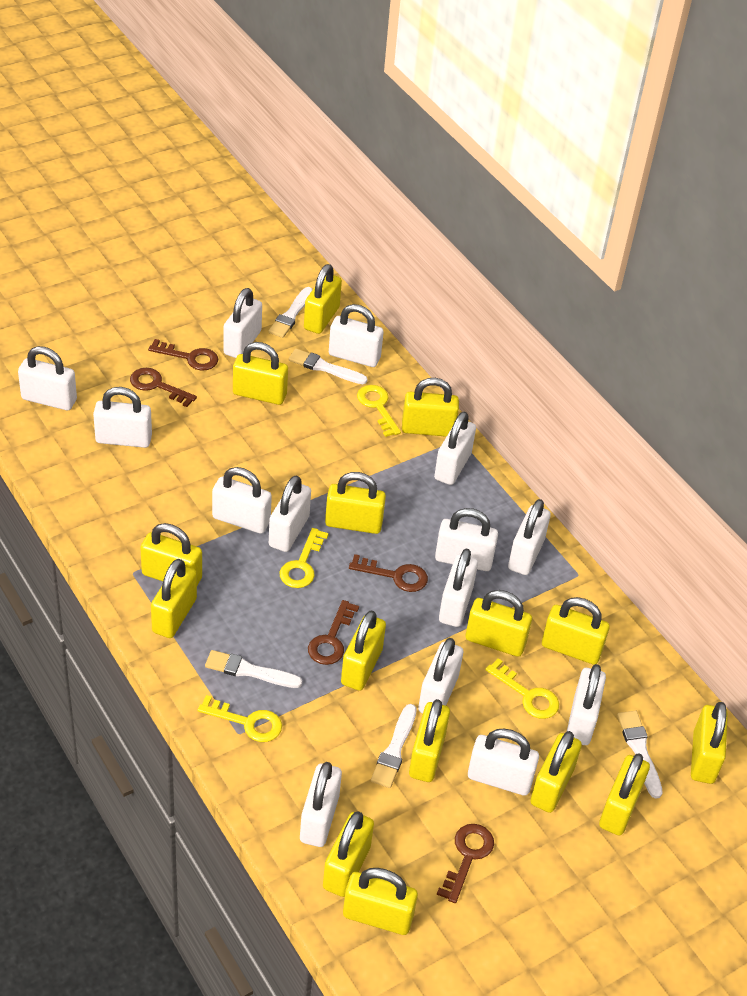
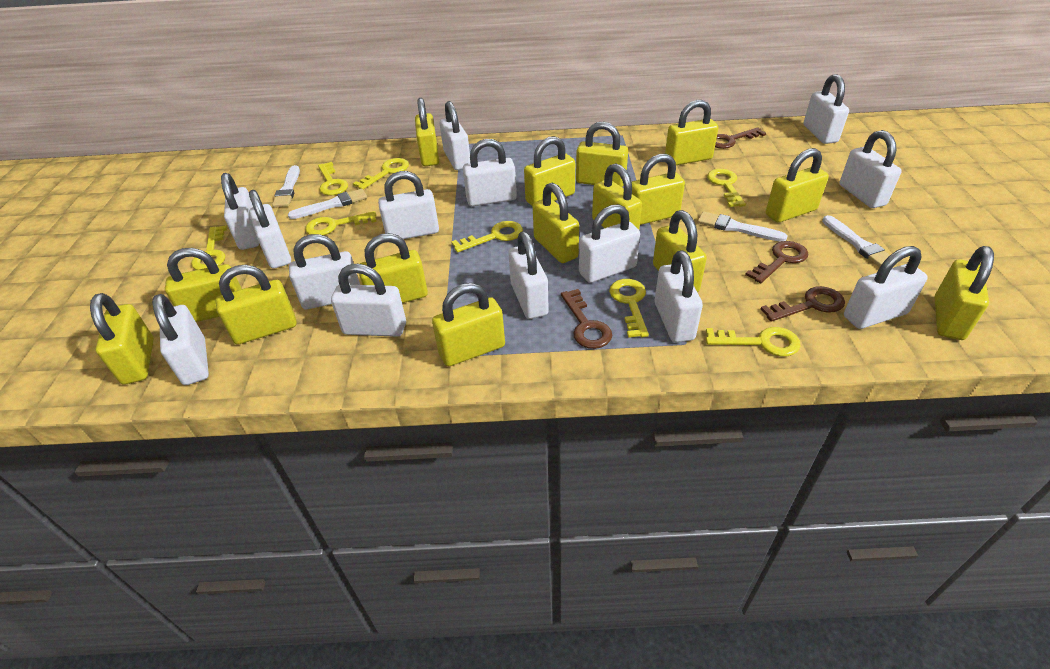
brown key: 5 -> 4
white brush: 5 -> 4
yellow key: 4 -> 8

